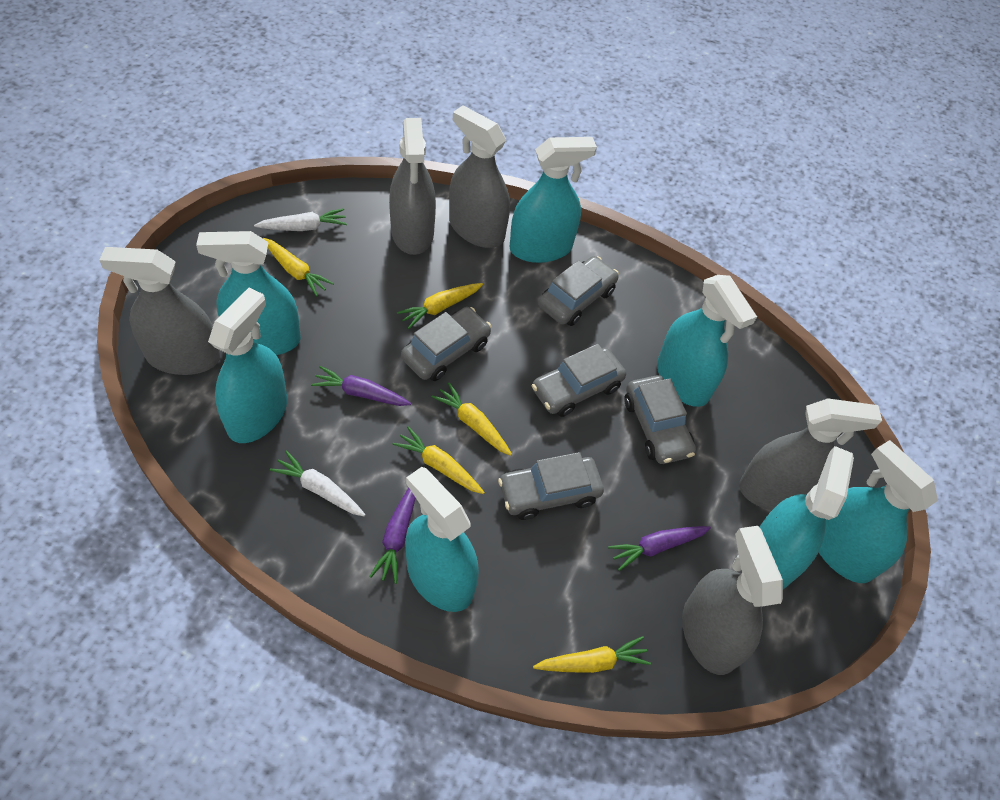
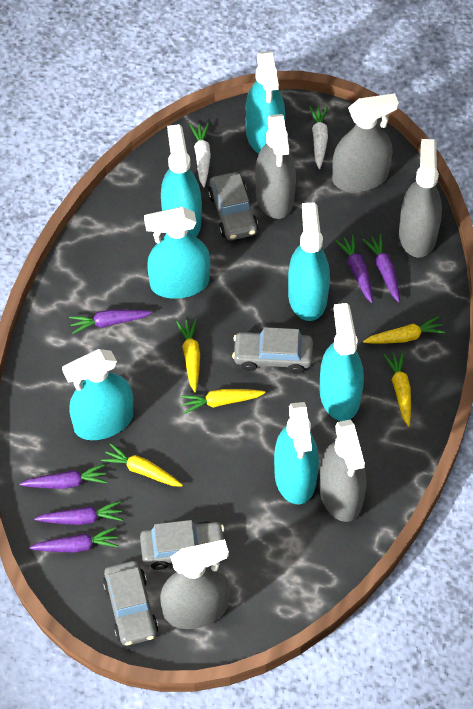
grey car: 5 -> 4
purple carrot: 3 -> 6

